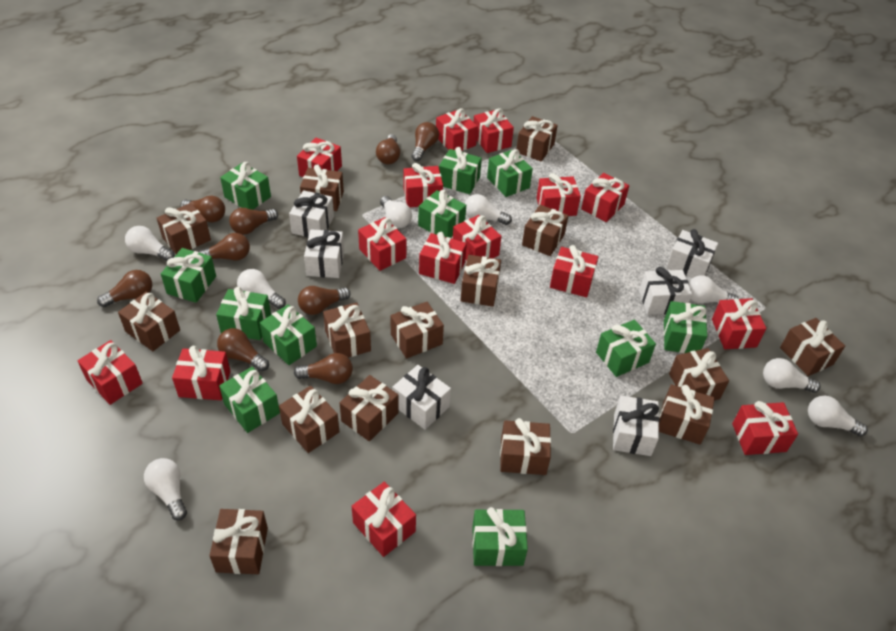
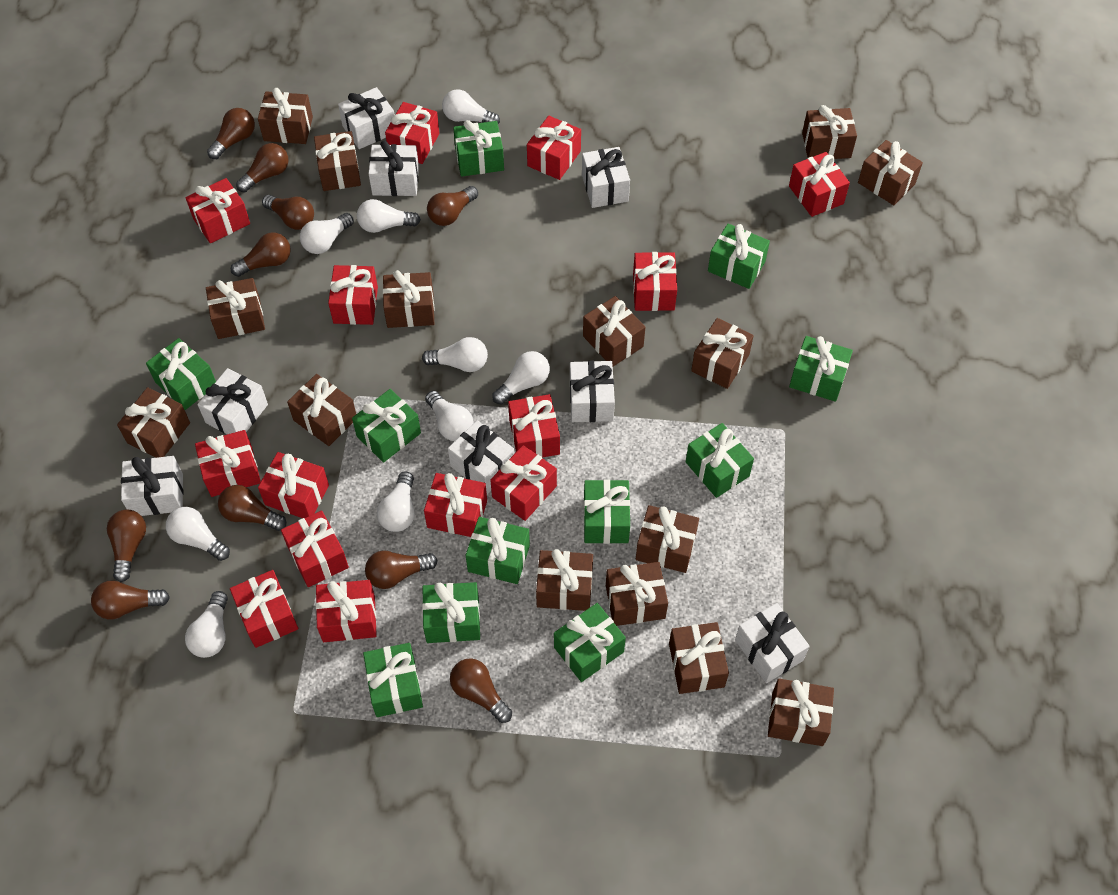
brown light bulb: 9 -> 10
red gift: 15 -> 14
white gift: 6 -> 8
white light bulb: 8 -> 9

